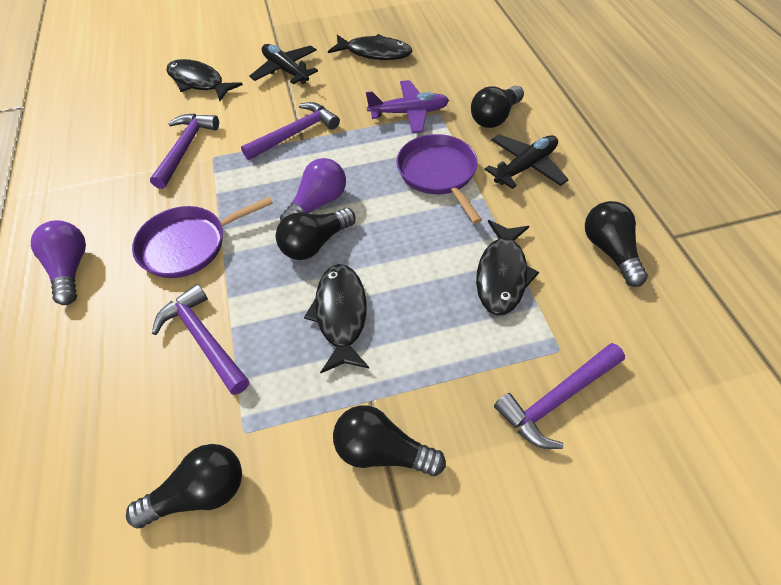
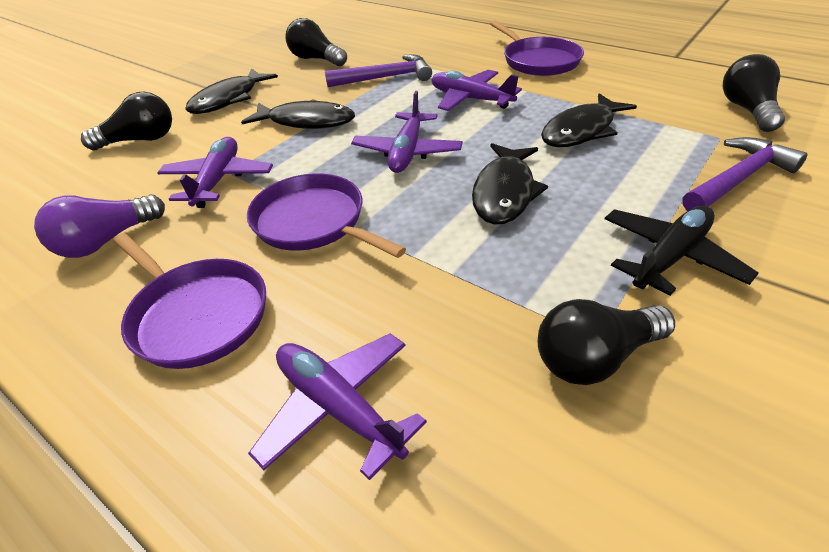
black light bulb: 5 -> 4
black plane: 2 -> 1
purple hammer: 4 -> 2
purple light bulb: 2 -> 1
purple pan: 2 -> 3
purple plane: 1 -> 4

